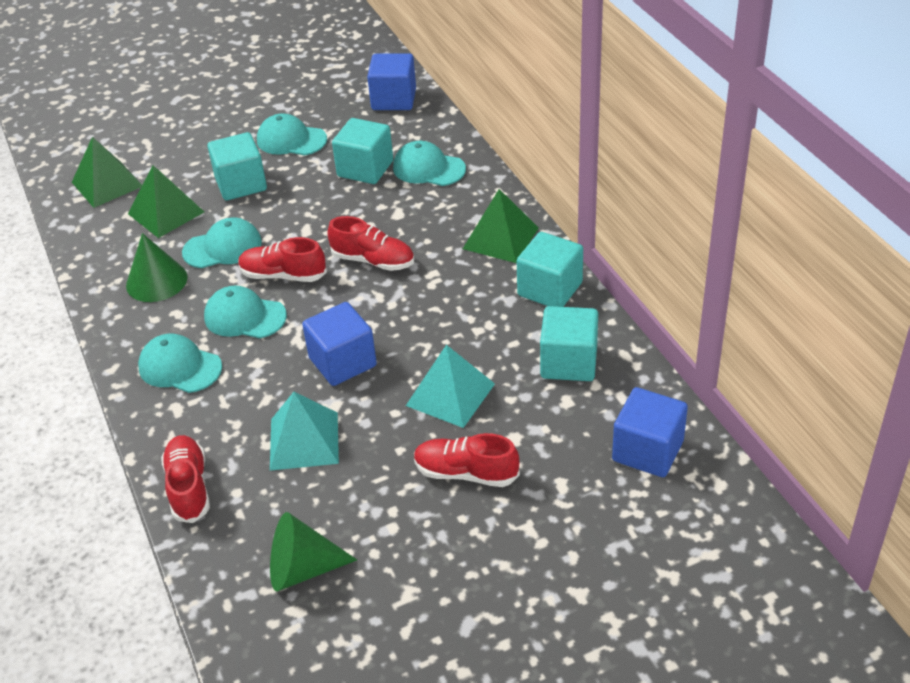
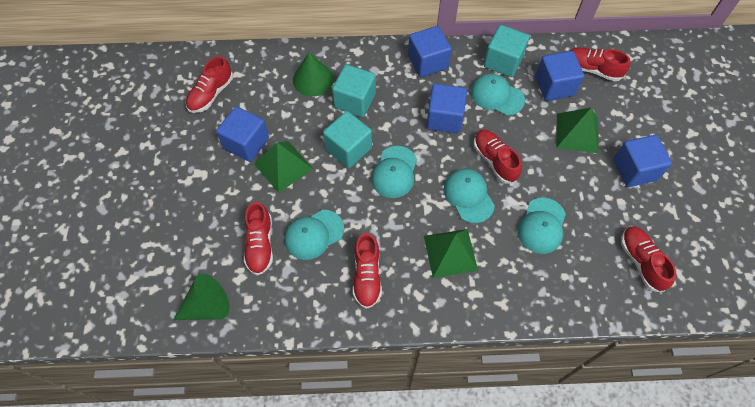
blue cube: 3 -> 5
red shoe: 4 -> 6
turquoise cube: 4 -> 3
turquoise pyramid: 2 -> 0

